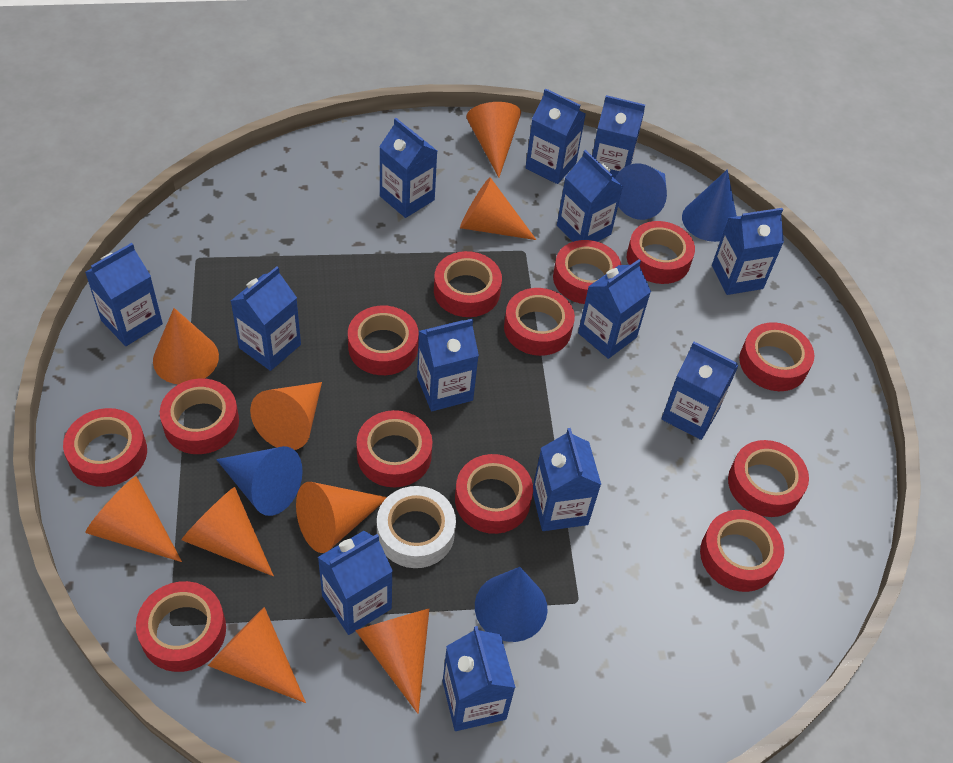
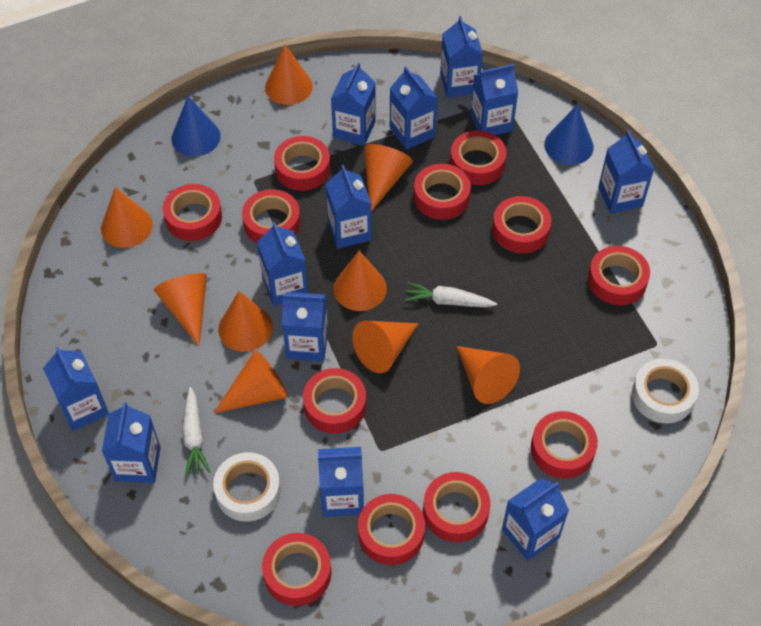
blue carton: 13 -> 12
blue cone: 4 -> 2
red tape: 13 -> 12
white carrot: 0 -> 2
white tape: 1 -> 2

